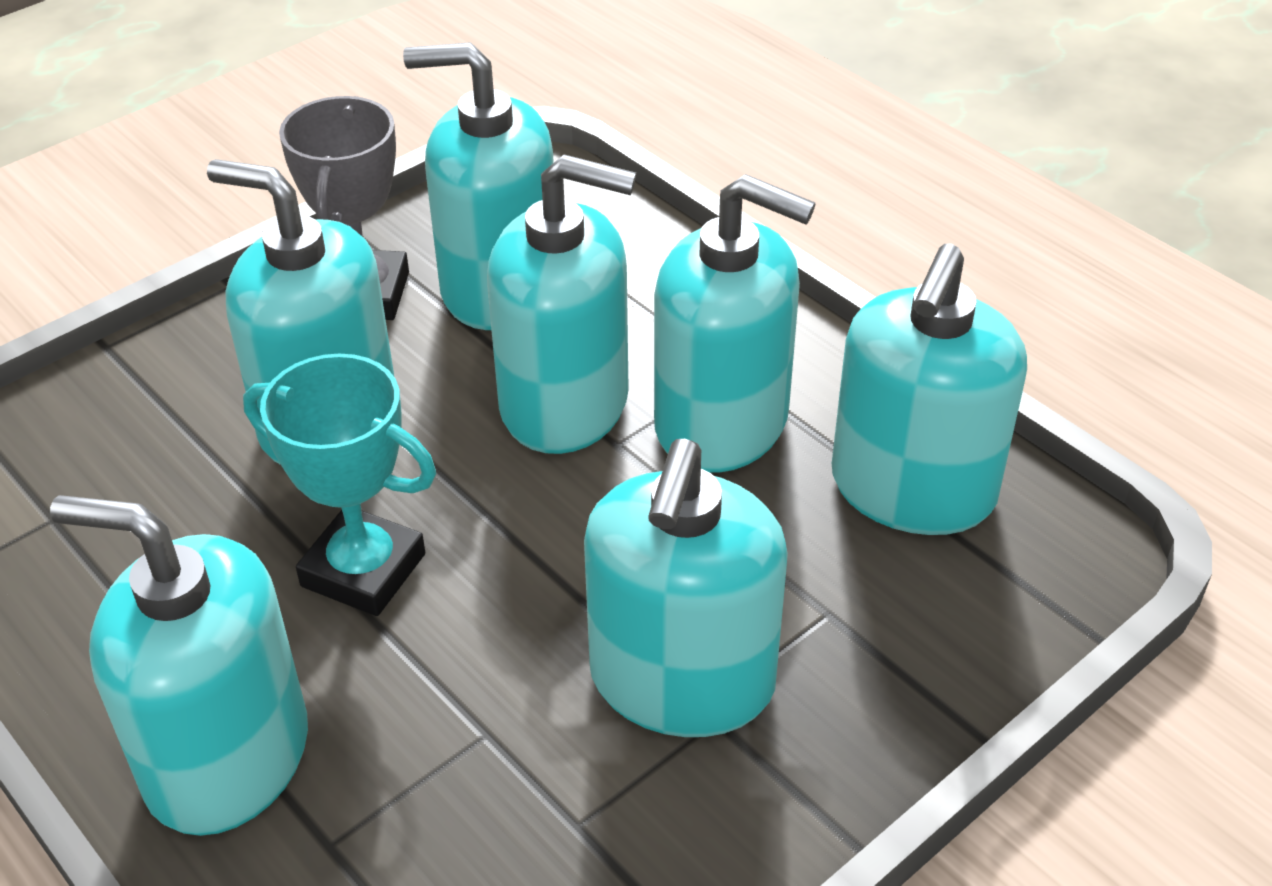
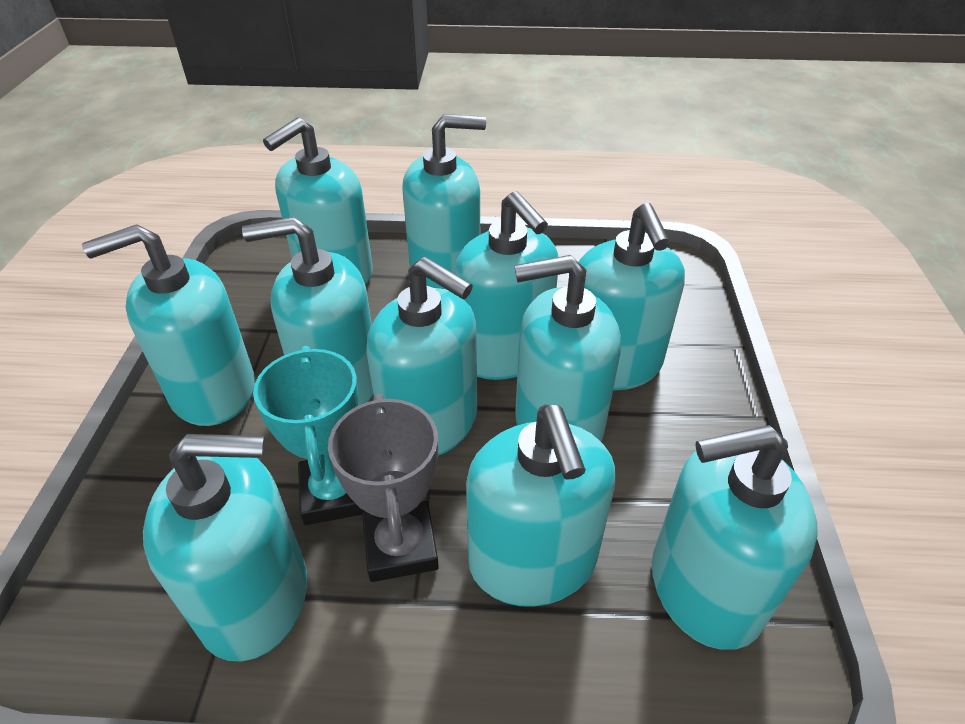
turquoise soap dispenser: 7 -> 11

